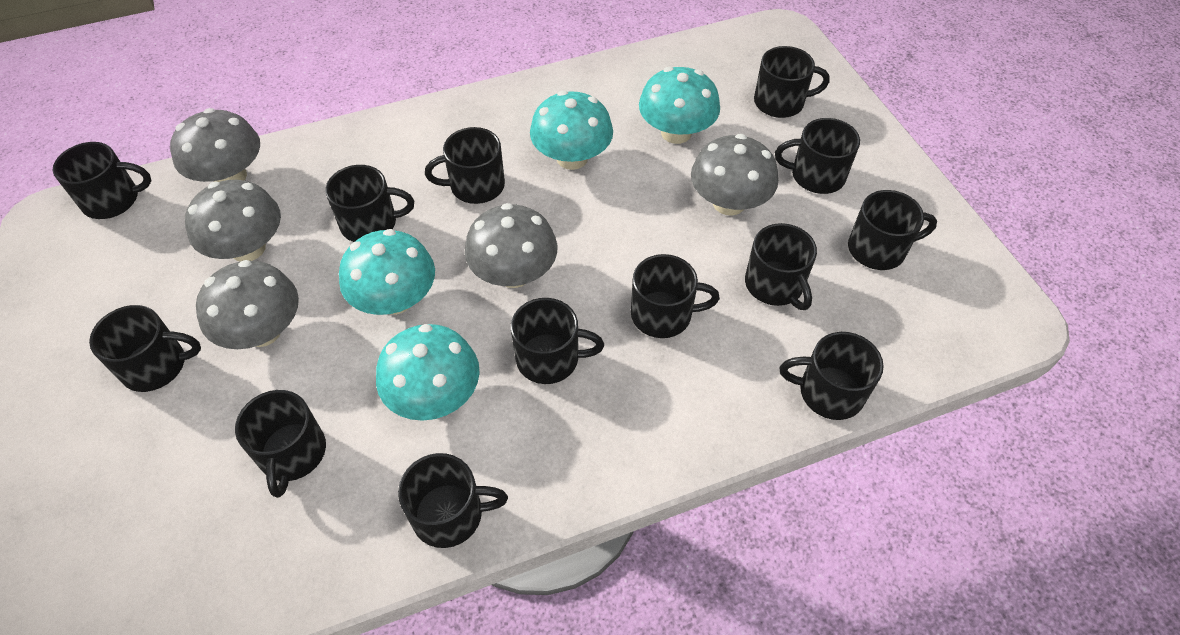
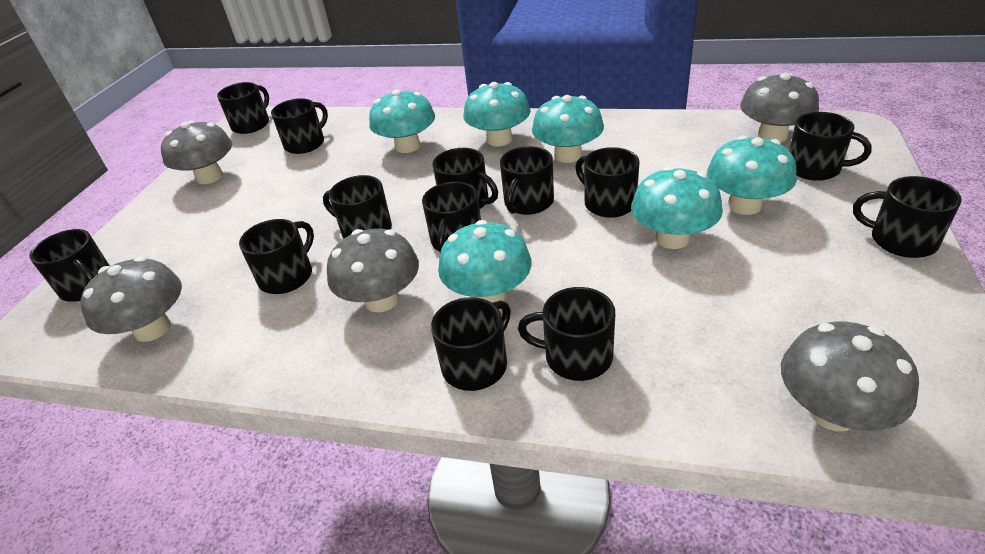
turquoise mushroom: 4 -> 6

